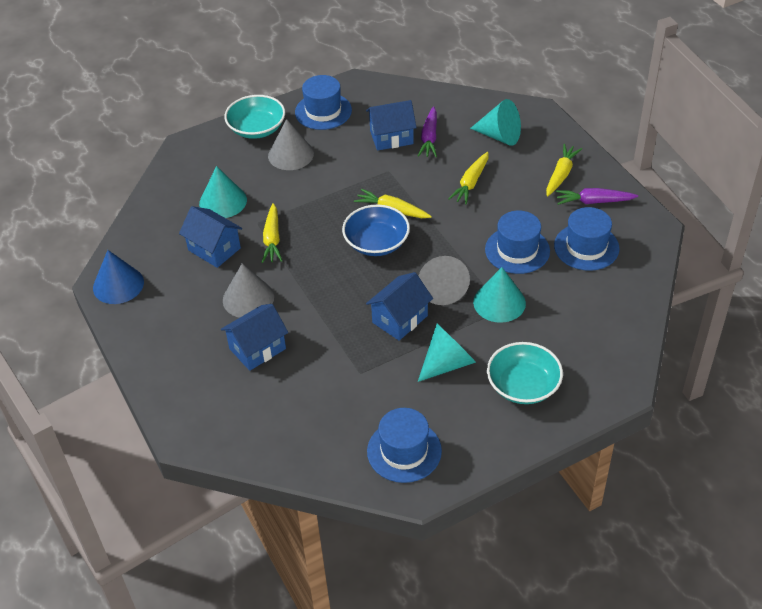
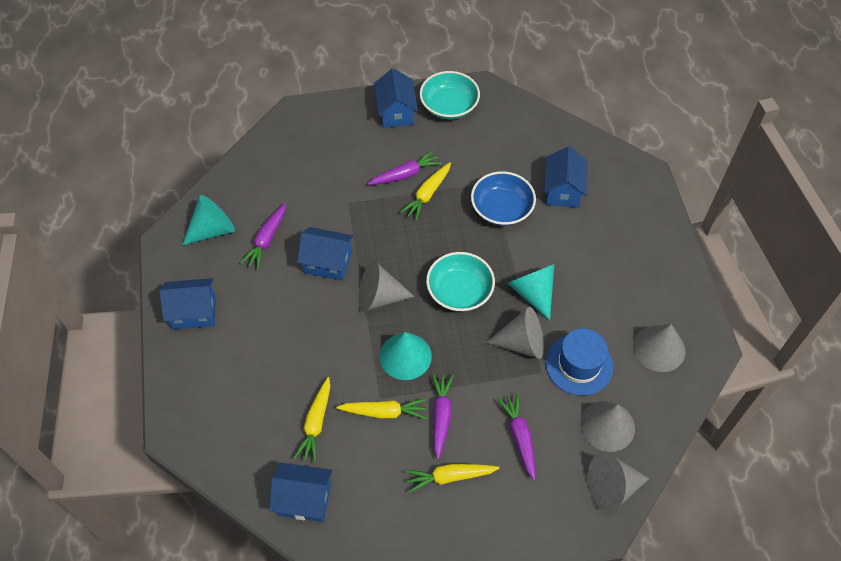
blue cone: 1 -> 0
blue hat: 4 -> 1
blue house: 4 -> 5
grey cone: 3 -> 5
purple carrot: 2 -> 4
turquoise cone: 4 -> 3

